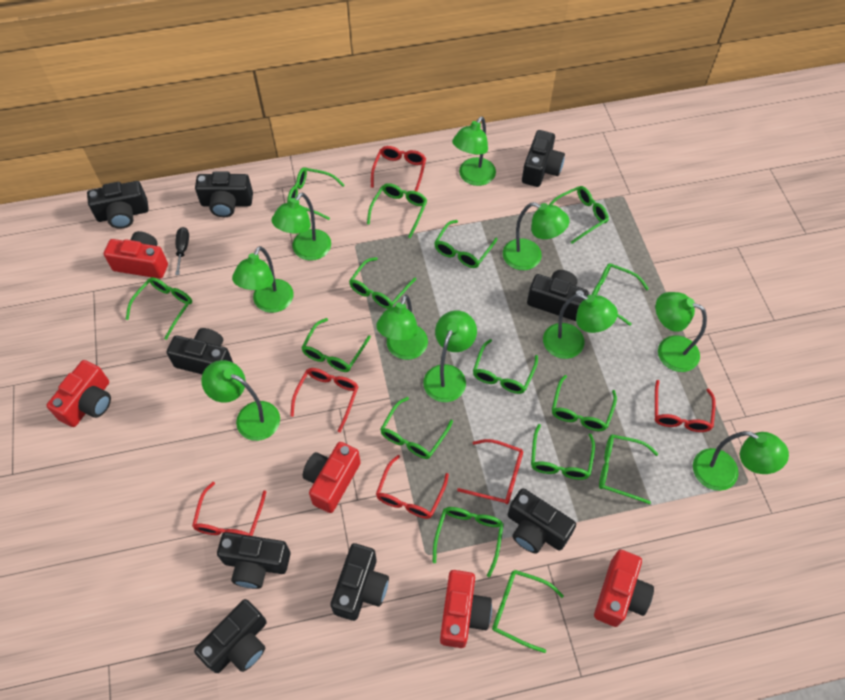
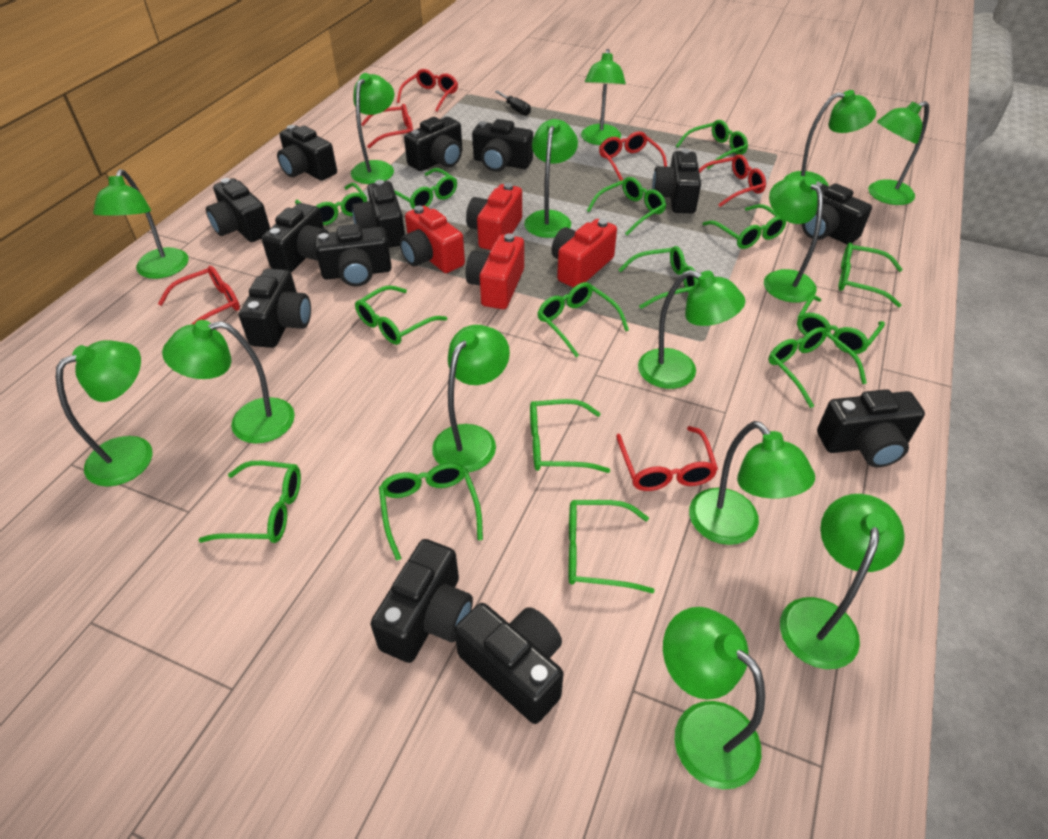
black camera: 9 -> 13
green lamp: 10 -> 14
red camera: 5 -> 4

